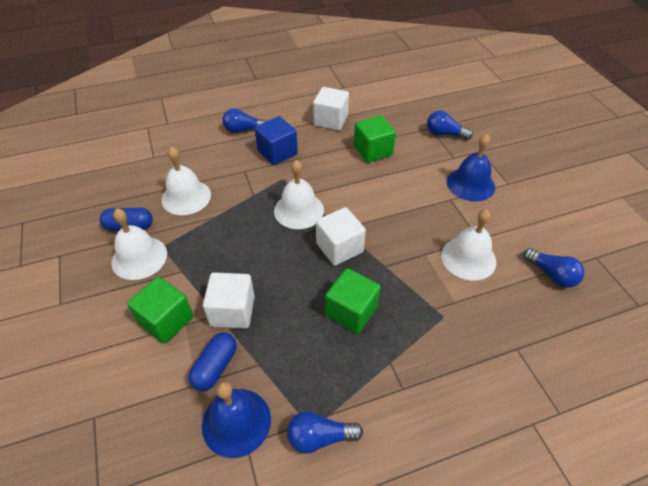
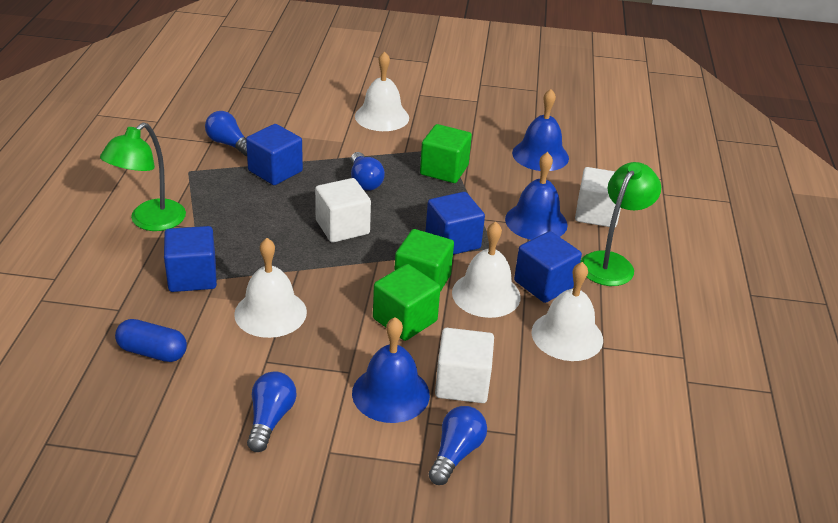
blue bell: 2 -> 3
blue capsule: 2 -> 1
blue cube: 1 -> 4
green lamp: 0 -> 2

